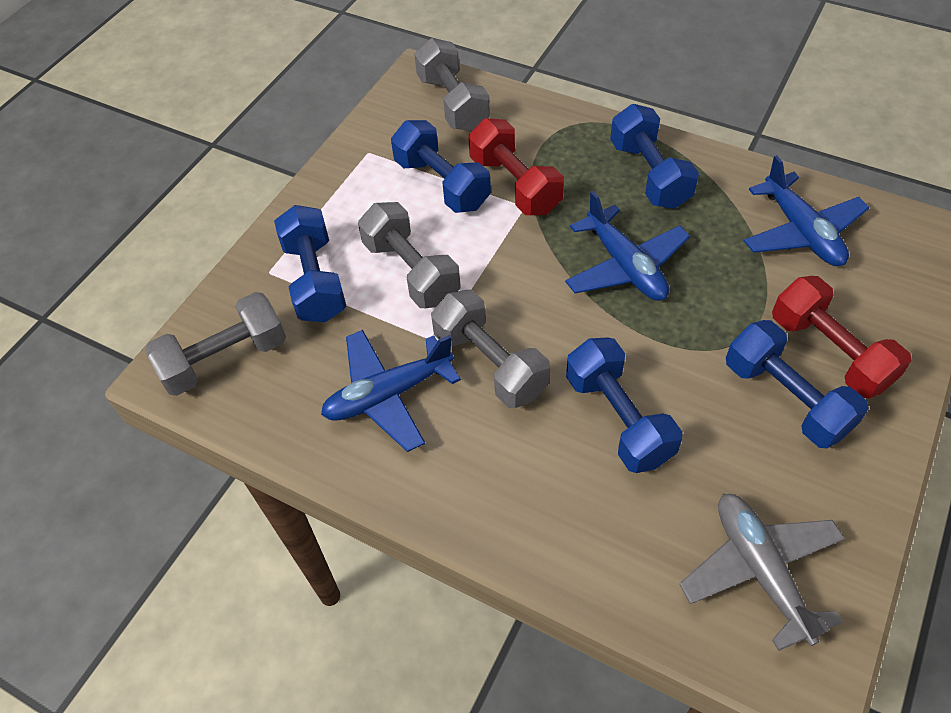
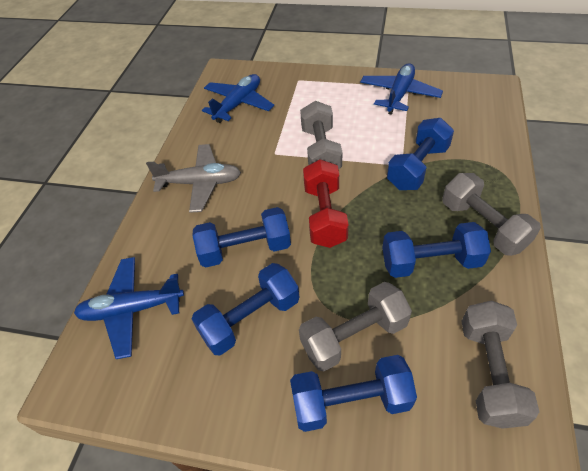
red dumbbell: 2 -> 1

